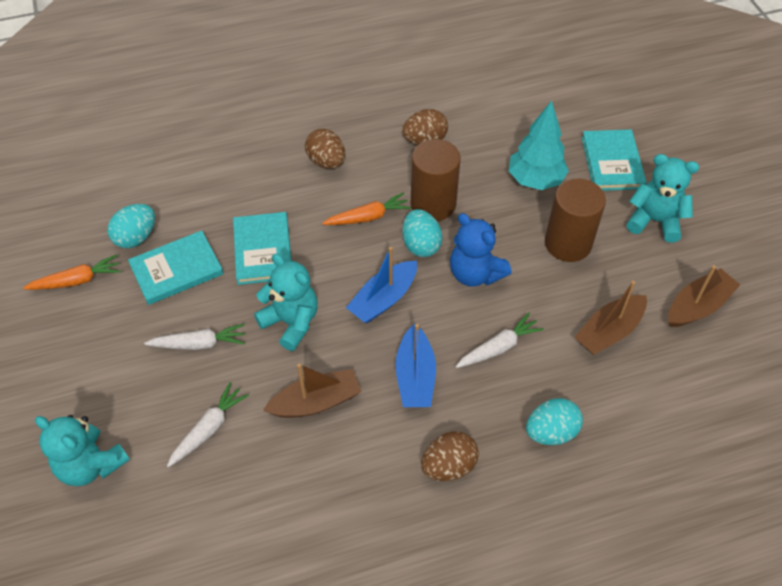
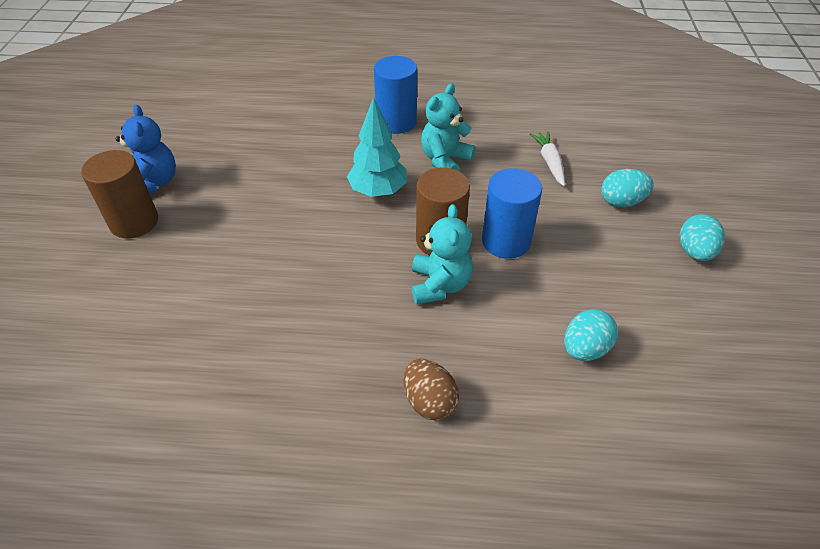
blue boat: 2 -> 0
blue cylinder: 0 -> 2
brown boat: 3 -> 0
brown egg: 3 -> 1
orange carrot: 2 -> 0
turquoise book: 3 -> 0
turquoise teddy bear: 3 -> 2
white carrot: 3 -> 1

